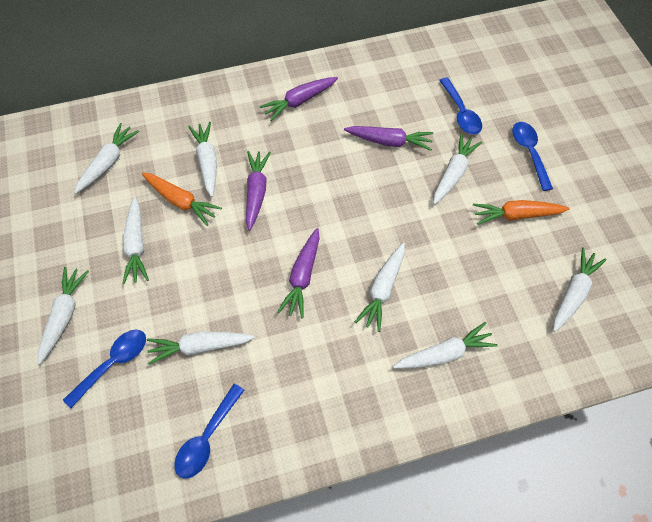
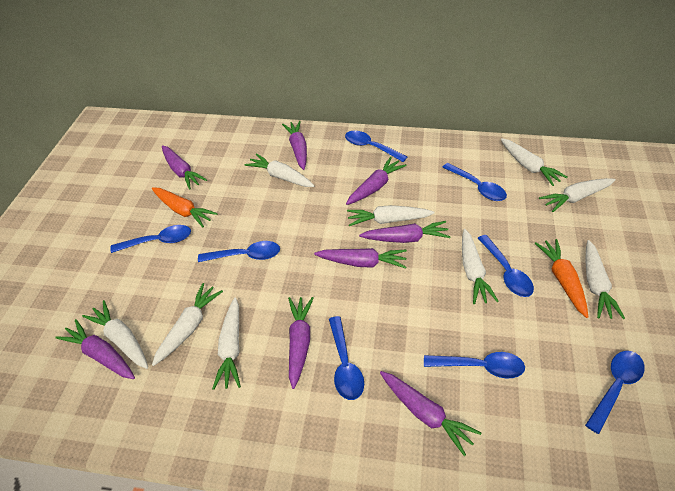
blue spoon: 4 -> 8
purple carrot: 4 -> 8

